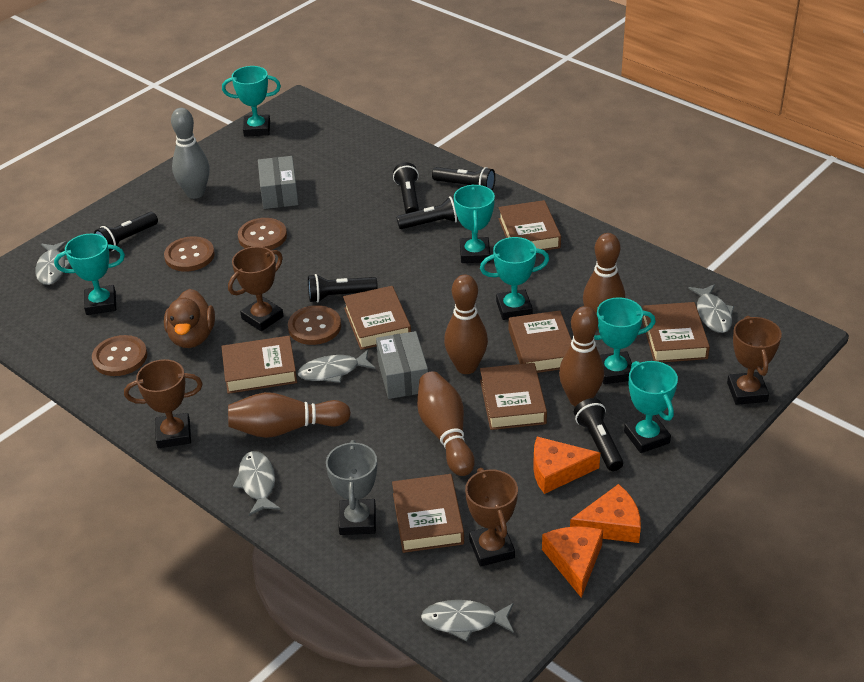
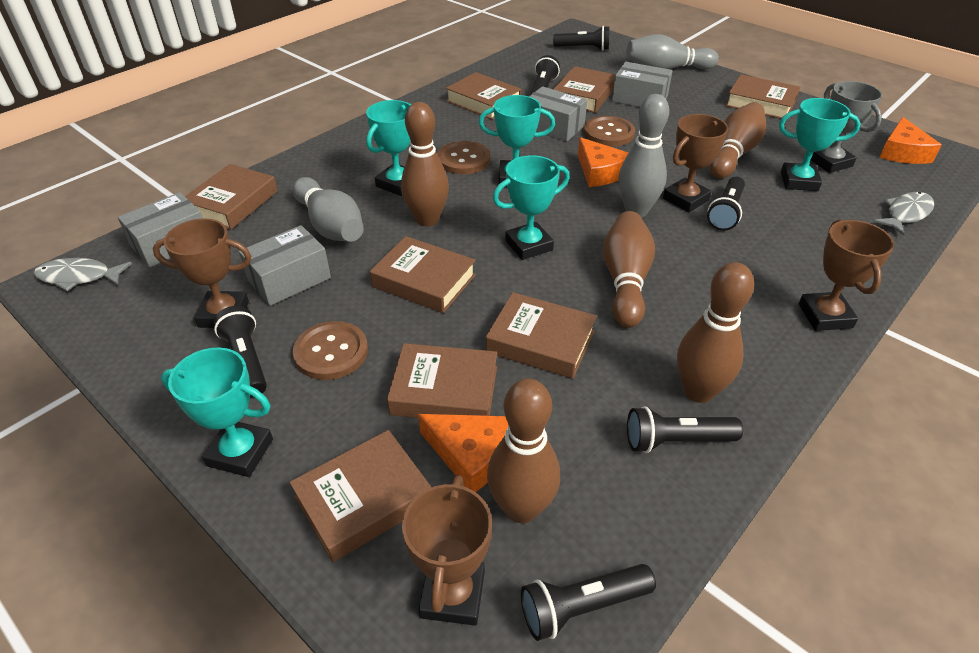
brown book: 7 -> 8
brown button: 4 -> 3
brown duck: 1 -> 0
grey bowling pin: 1 -> 3
grey box: 2 -> 4
grey fish: 5 -> 2
turquoise trophy: 6 -> 5

